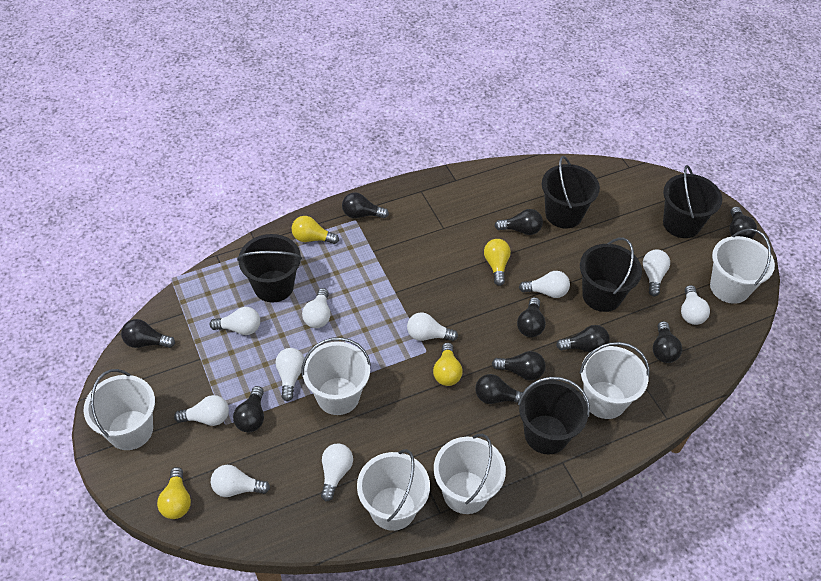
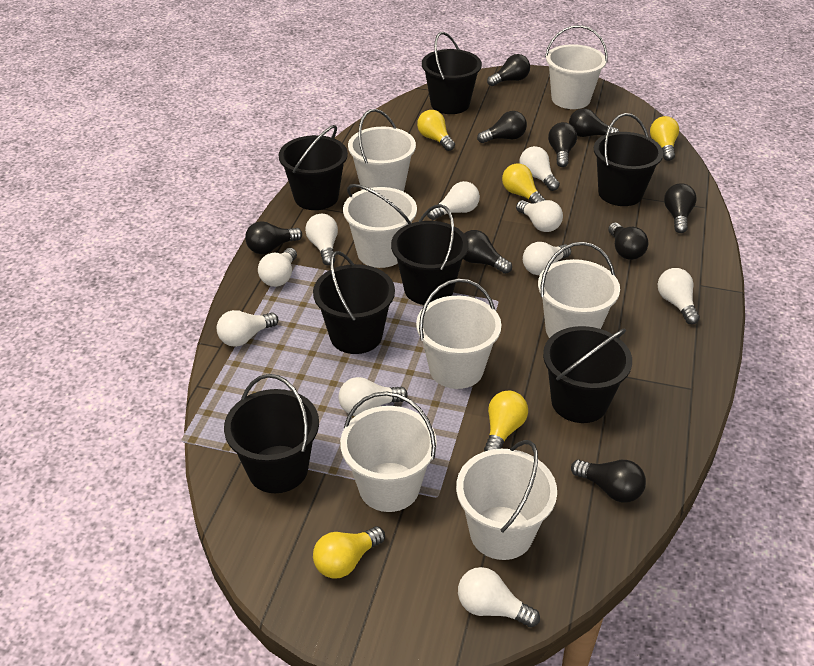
black bucket: 5 -> 7
black light bulb: 10 -> 9
white bucket: 6 -> 7
yellow light bulb: 4 -> 5

